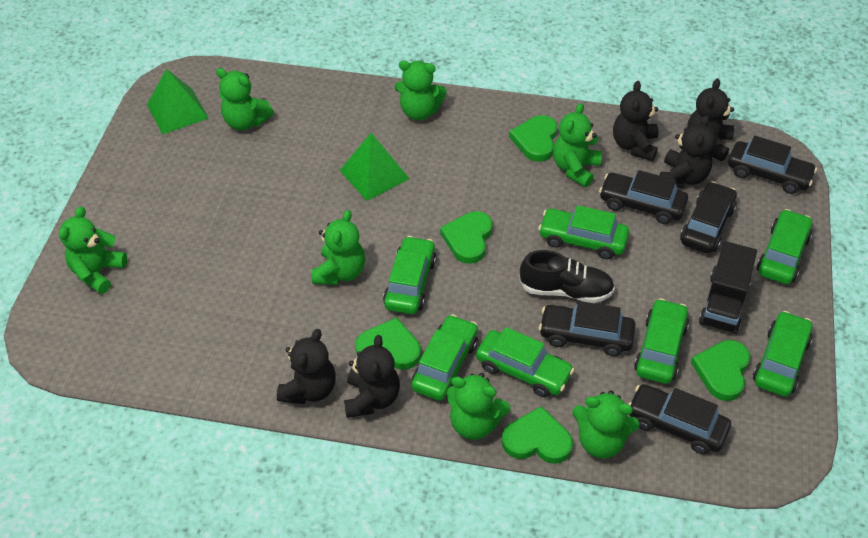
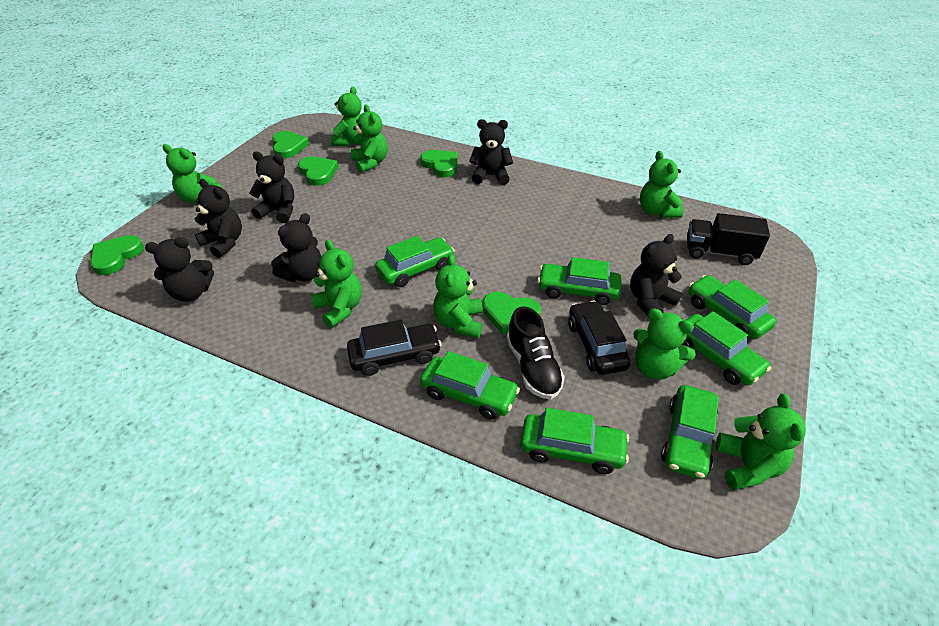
black car: 5 -> 2
black teddy bear: 5 -> 6
green pyramid: 2 -> 0
green teddy bear: 7 -> 8

